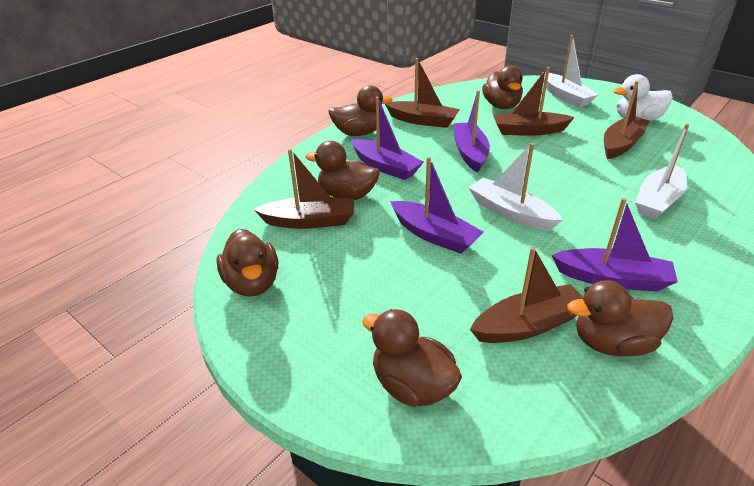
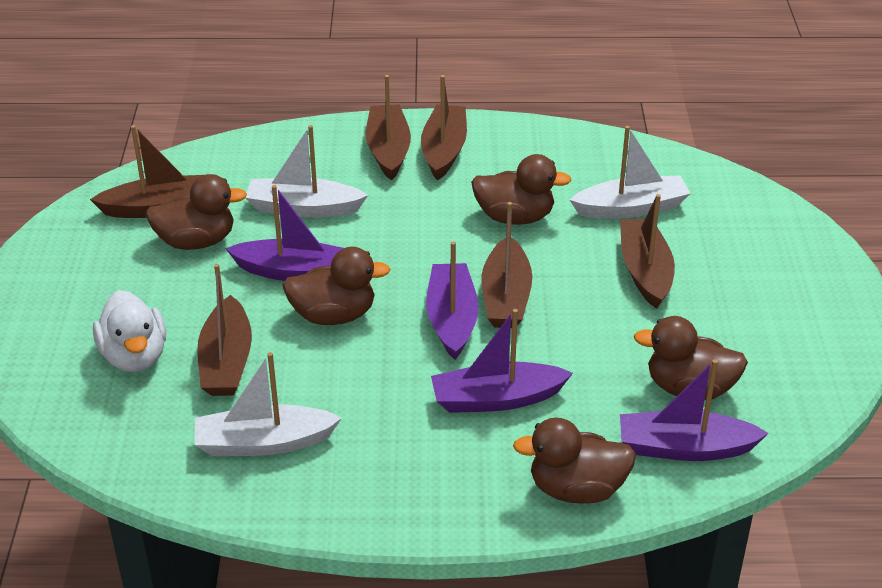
brown boat: 5 -> 6
brown duck: 6 -> 5

